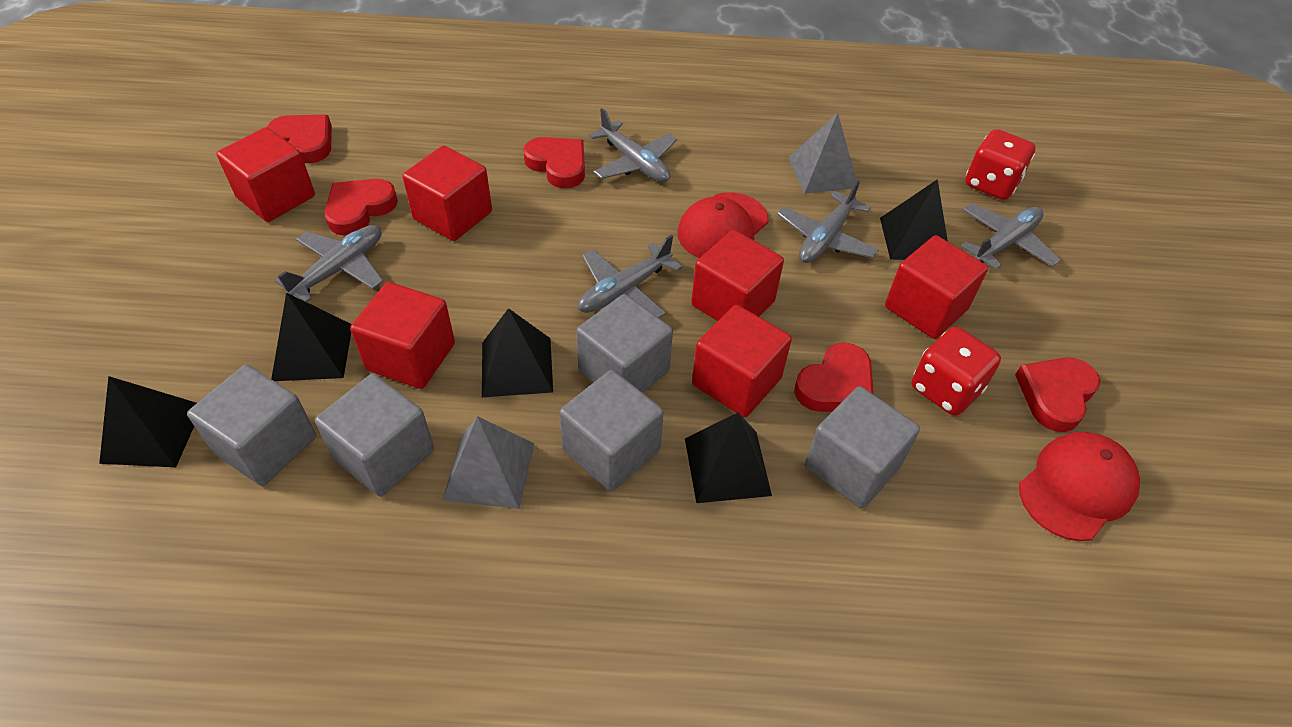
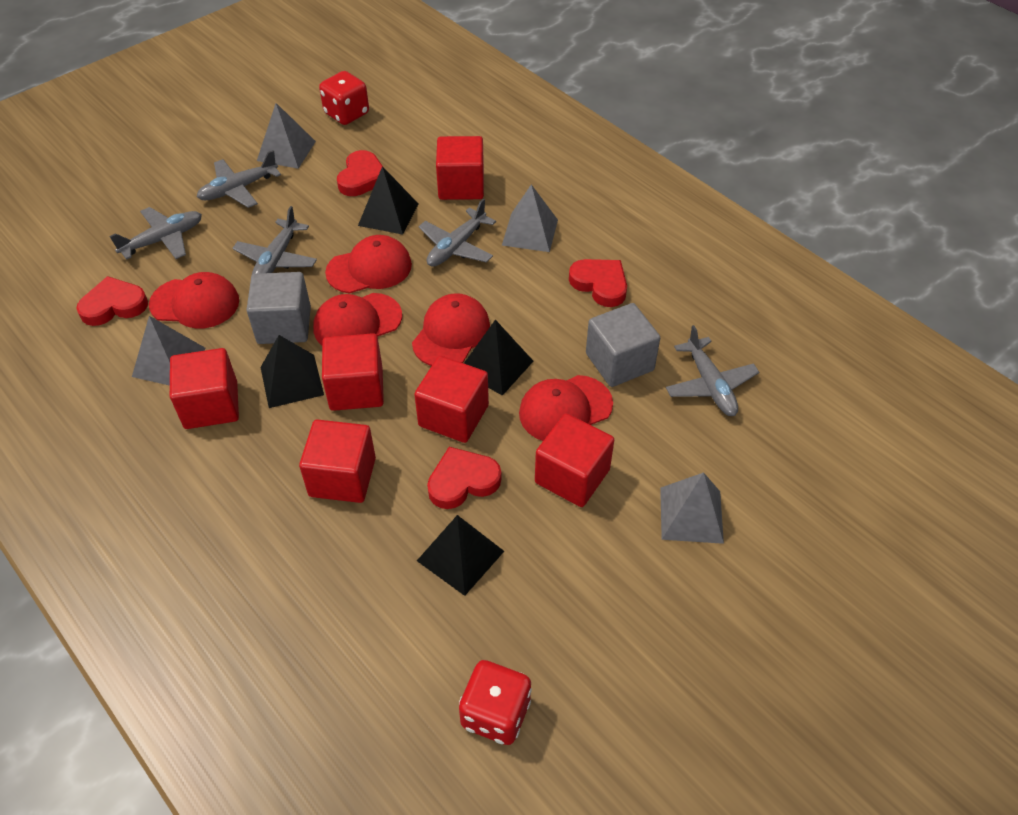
black pyramid: 5 -> 4
grey cube: 5 -> 2
grey pyramid: 2 -> 4
red cap: 2 -> 5
red heart: 5 -> 4

